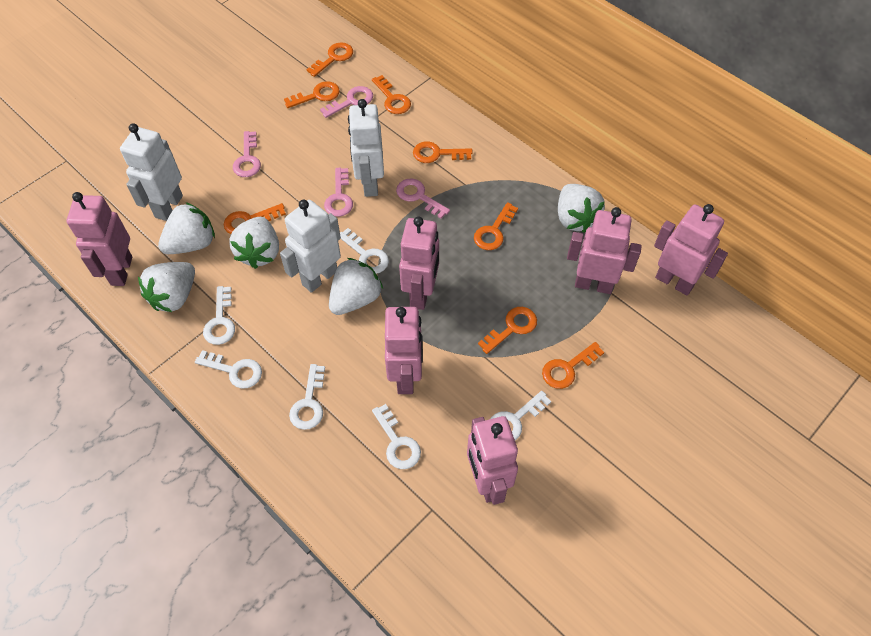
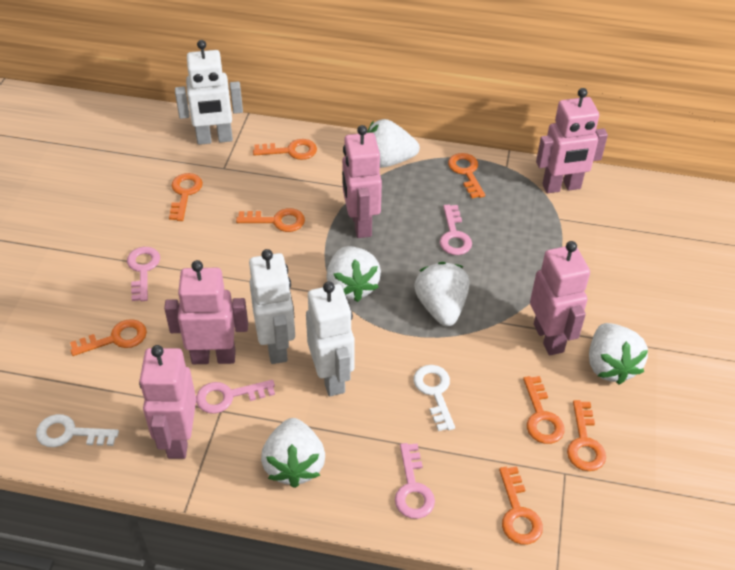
pink robot: 6 -> 5
white key: 6 -> 2

